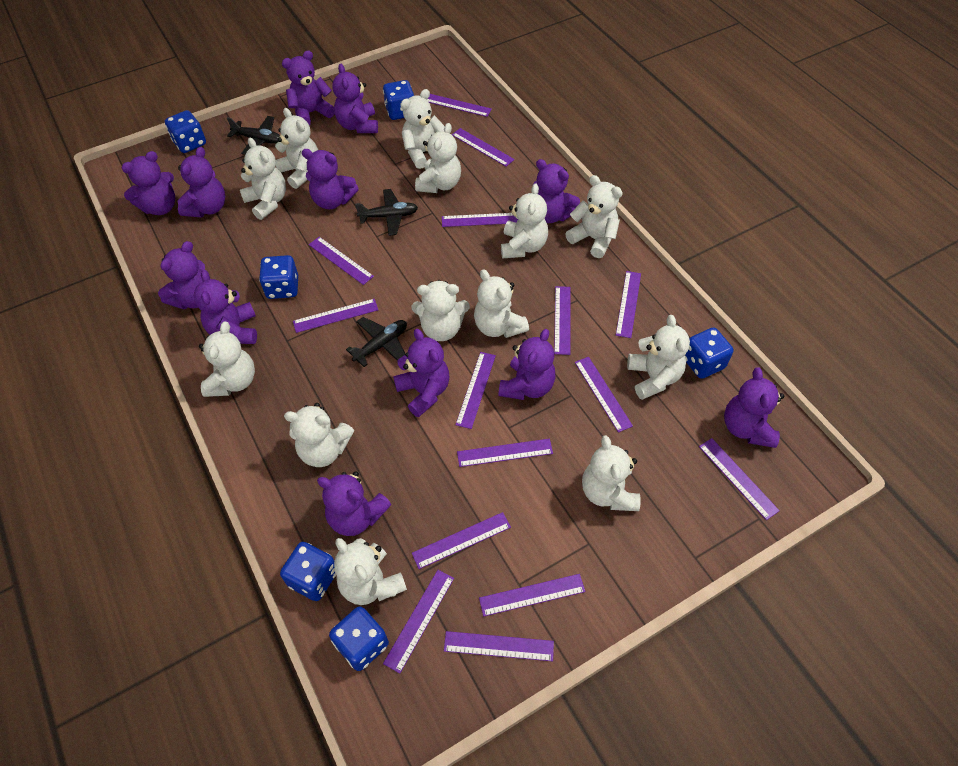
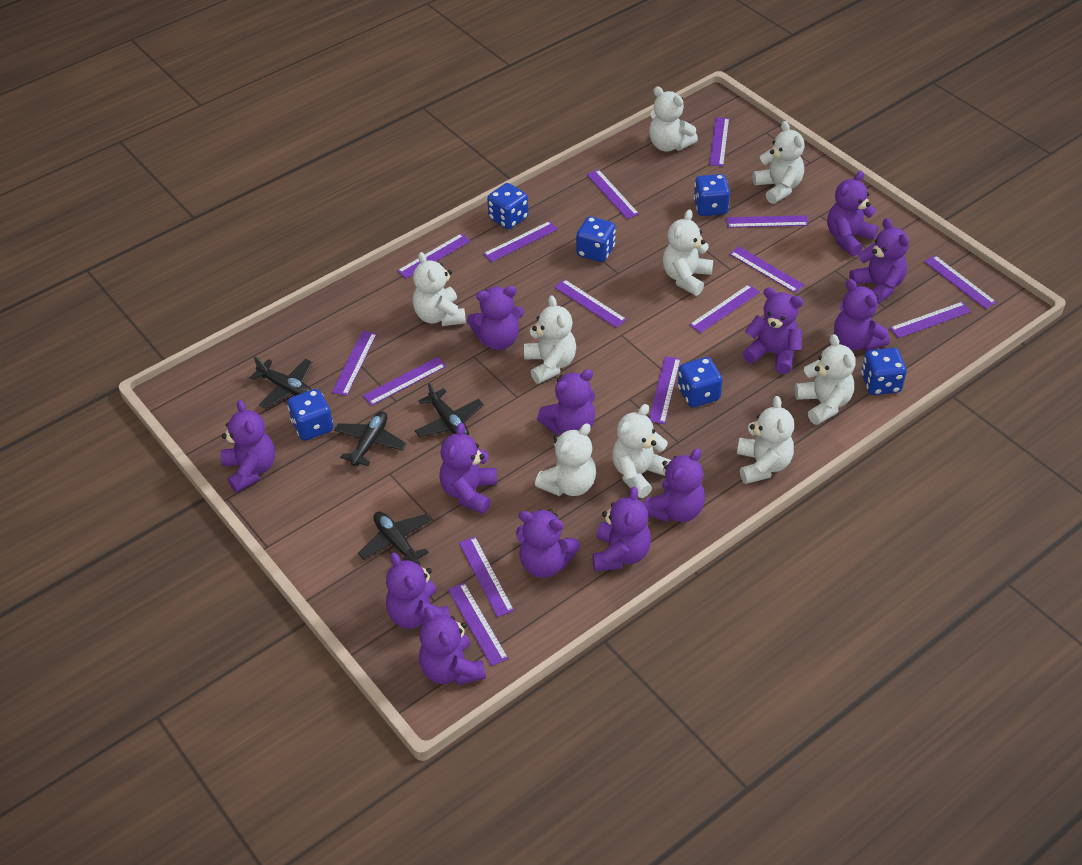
black plane: 3 -> 4
purple teddy bear: 12 -> 13
white teddy bear: 13 -> 9

